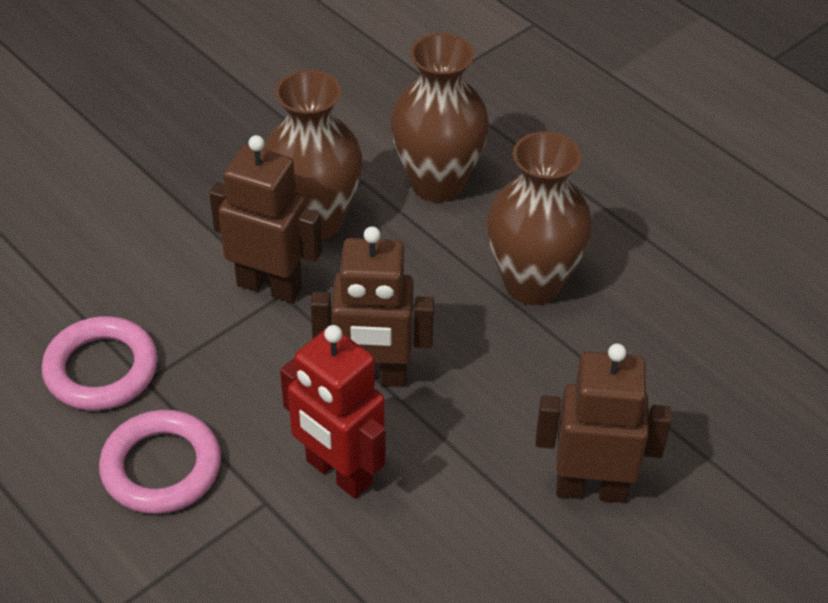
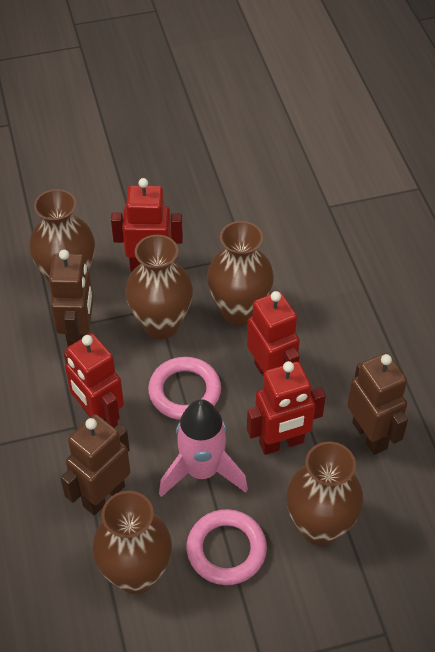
brown vase: 3 -> 5
pink rocket: 0 -> 1
red robot: 1 -> 4

